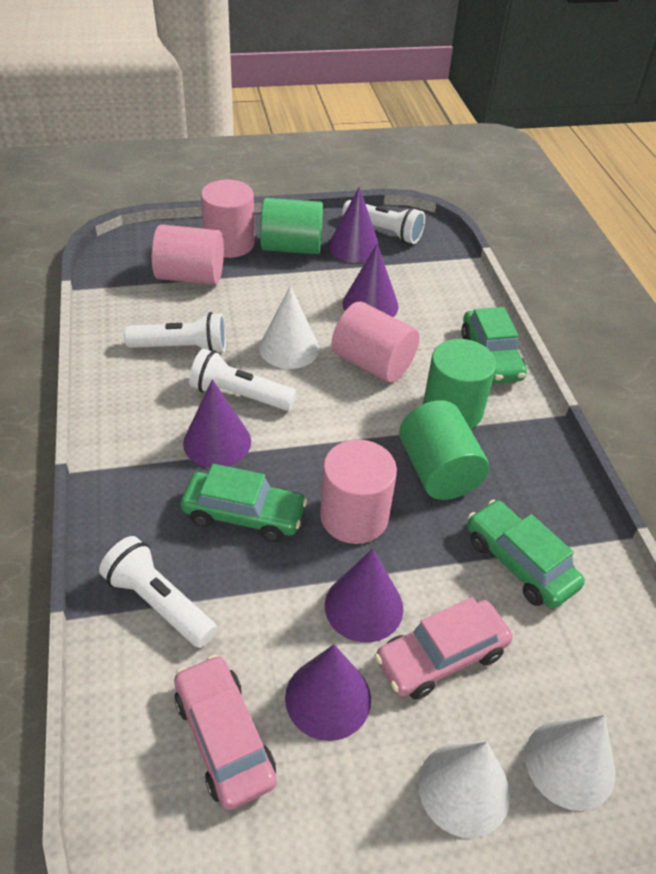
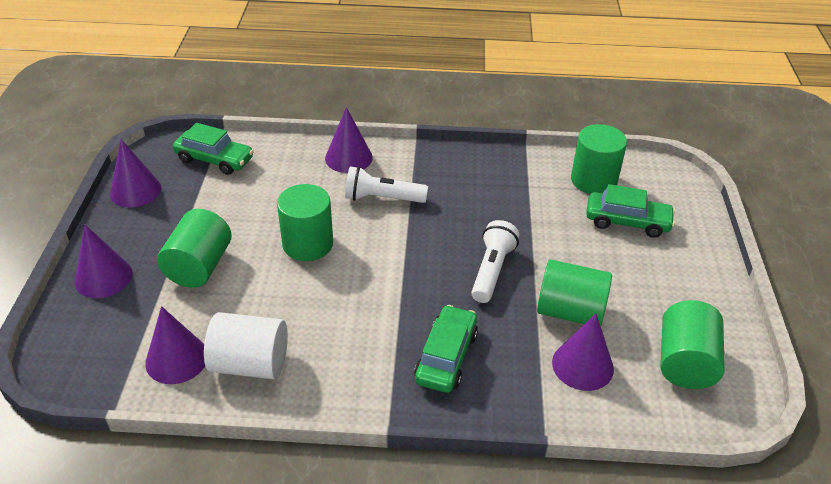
green cylinder: 3 -> 5
pink car: 2 -> 0
pink cylinder: 4 -> 0
white cone: 3 -> 0
white cylinder: 0 -> 1
white flashlight: 4 -> 2

